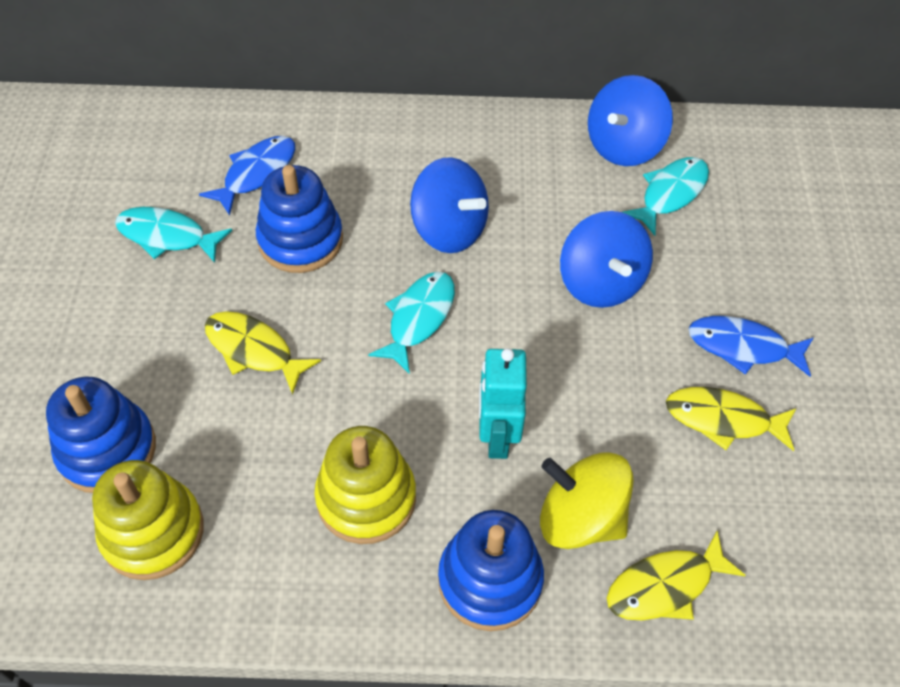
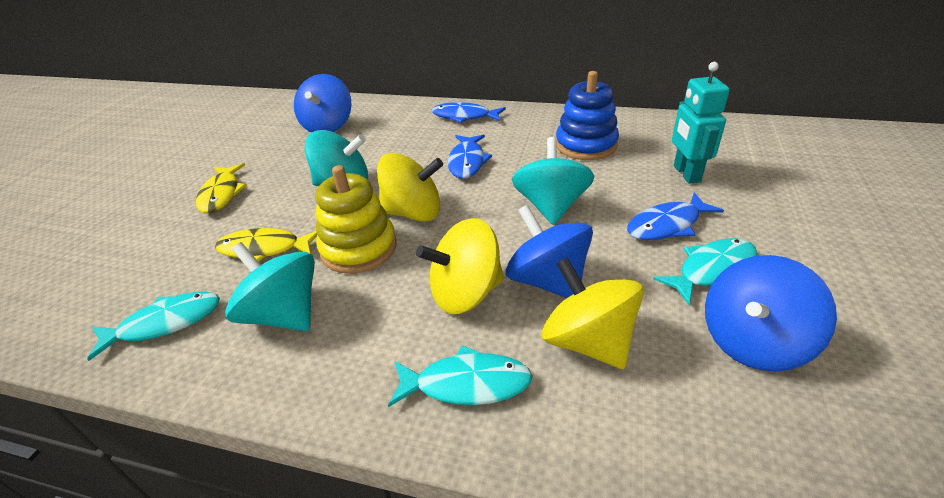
blue fish: 2 -> 3
blue stacking toy: 3 -> 1
turquoise spinning top: 0 -> 3
yellow fish: 3 -> 2
yellow spinning top: 1 -> 3
yellow stacking toy: 2 -> 1

